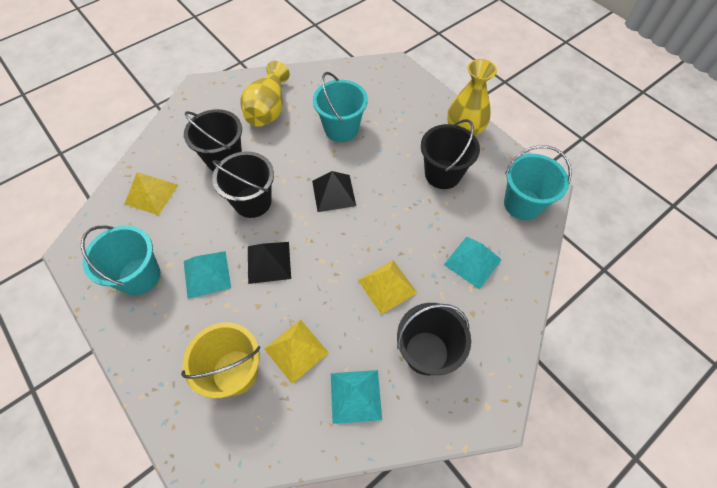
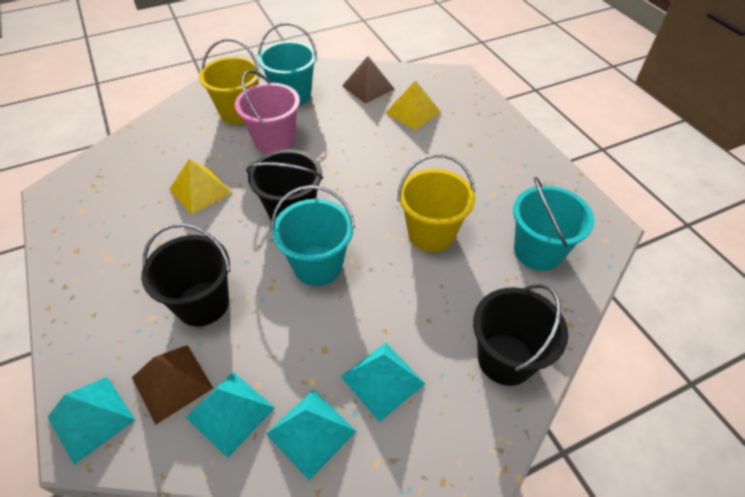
black bucket: 4 -> 3
black pyramid: 2 -> 0
brown pyramid: 0 -> 2
pink bucket: 0 -> 1
turquoise pyramid: 3 -> 4
yellow bucket: 1 -> 2
yellow pyramid: 3 -> 2
yellow vase: 2 -> 0

